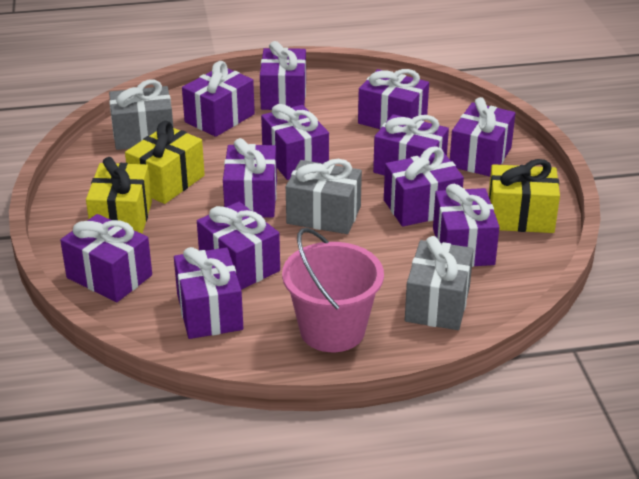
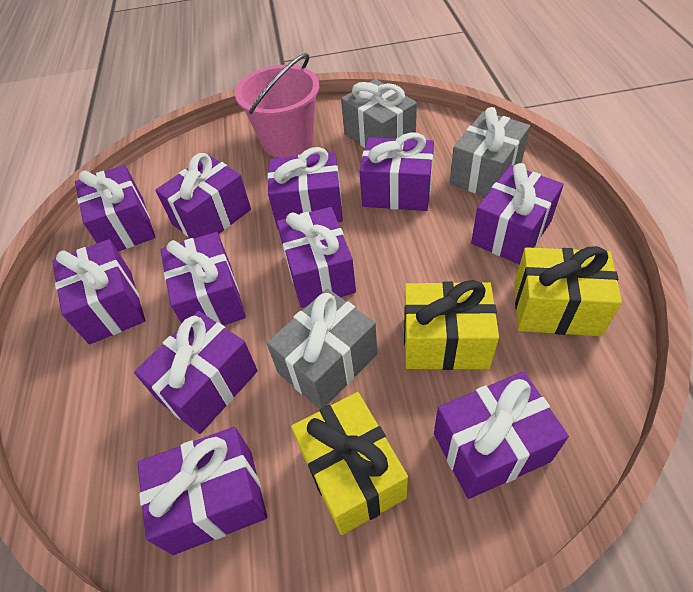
purple gift: 12 -> 11

